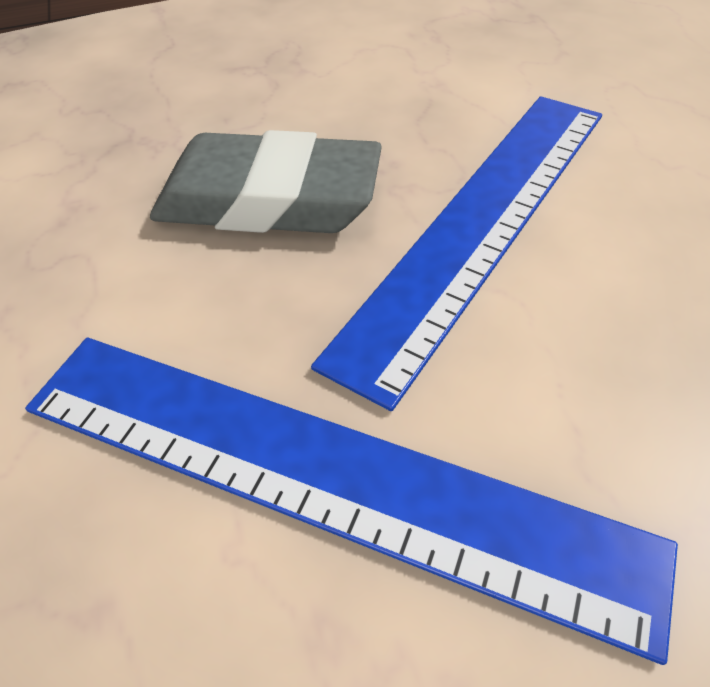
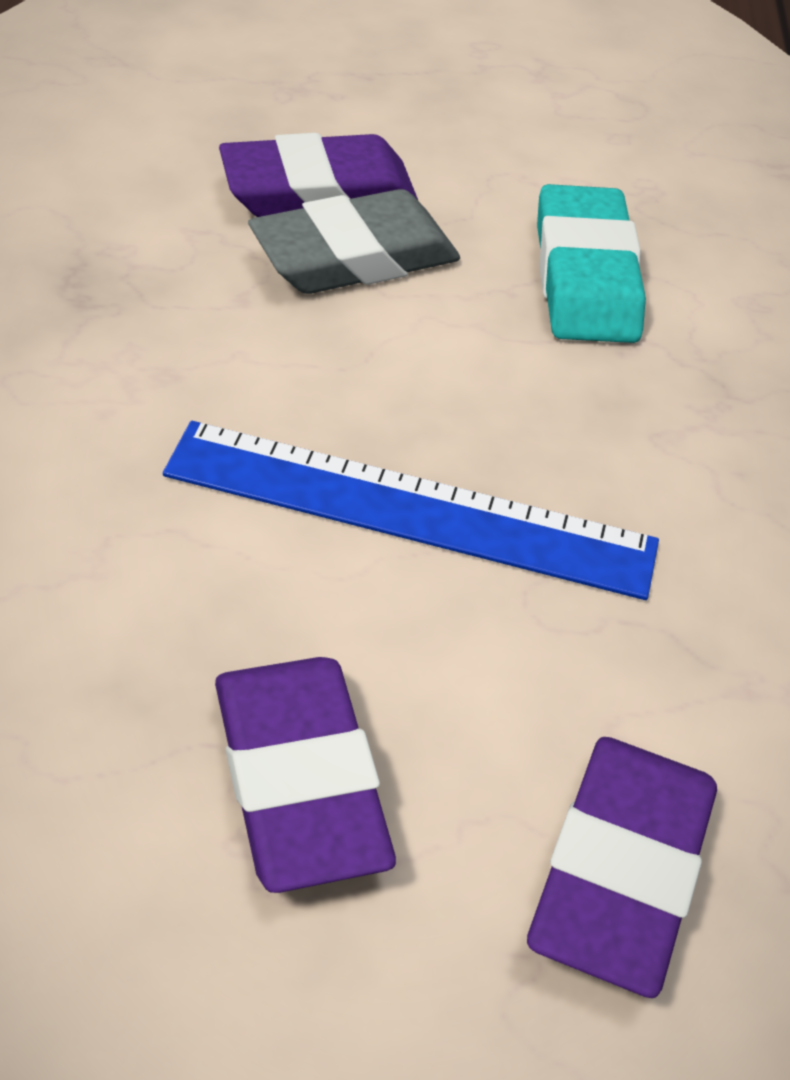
blue ruler: 2 -> 1
purple eraser: 0 -> 3
turquoise eraser: 0 -> 1

